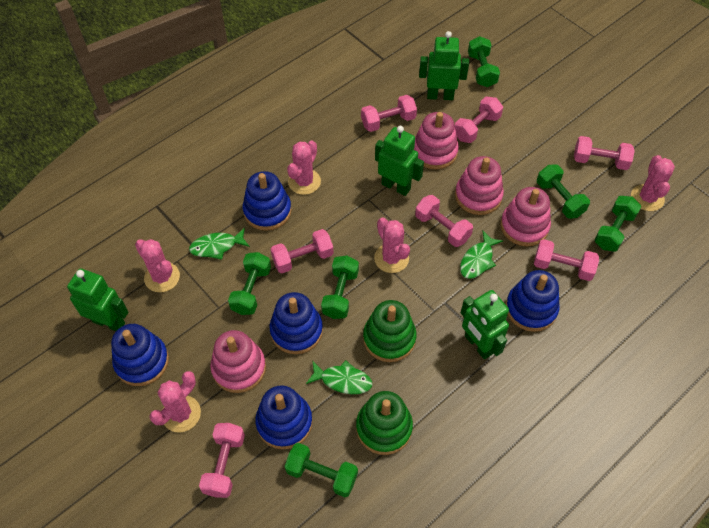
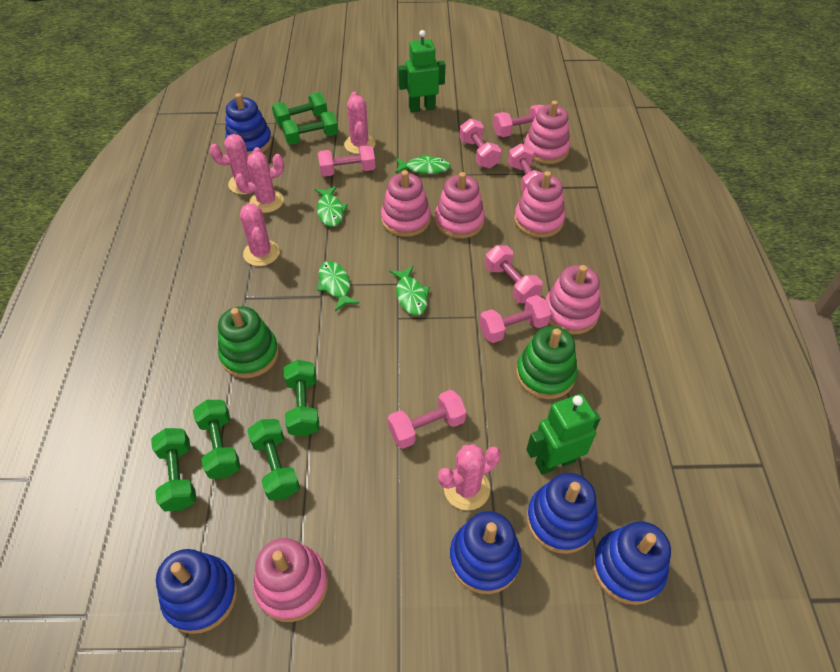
green fish: 3 -> 4
green robot: 4 -> 2
pink stacking toy: 4 -> 6

